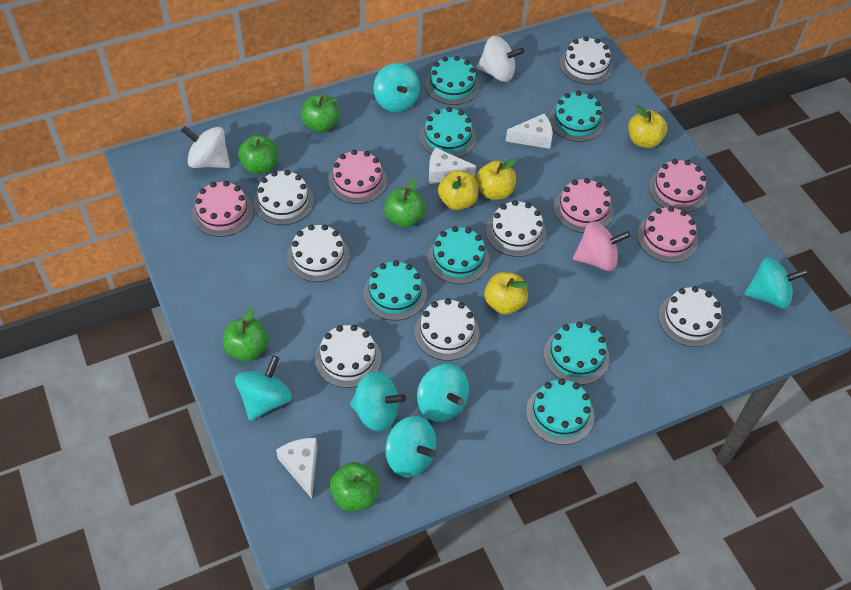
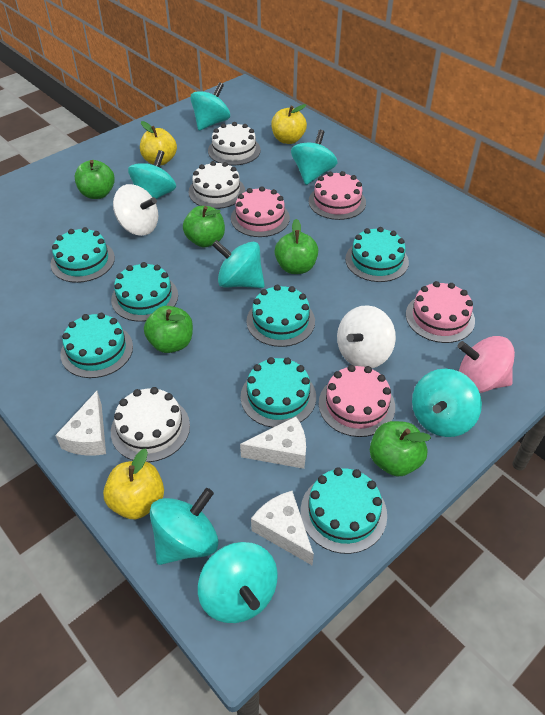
pink cake: 5 -> 4
turquoise spinning top: 6 -> 7
white cake: 7 -> 3
yellow apple: 4 -> 3

